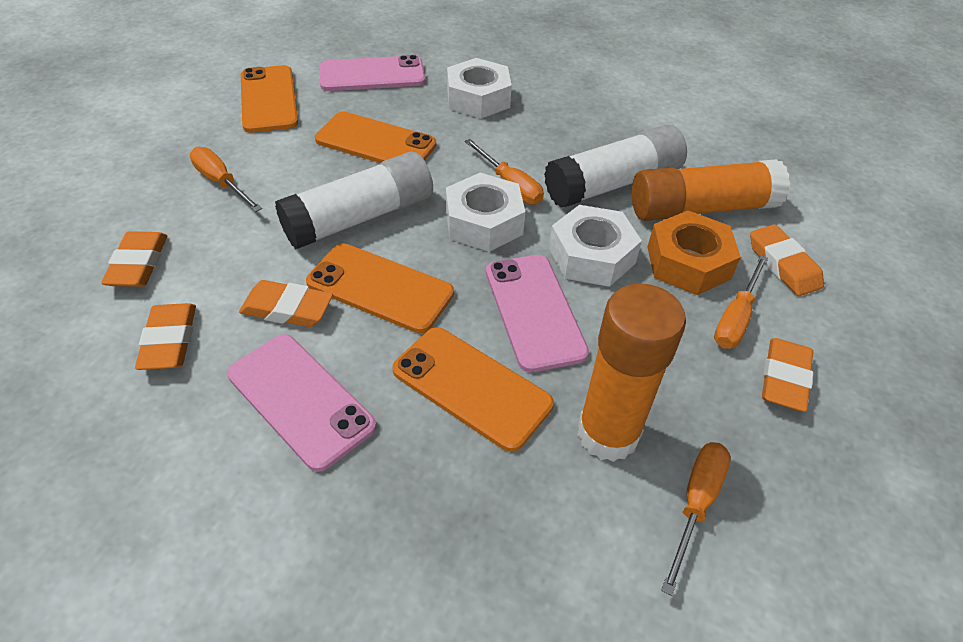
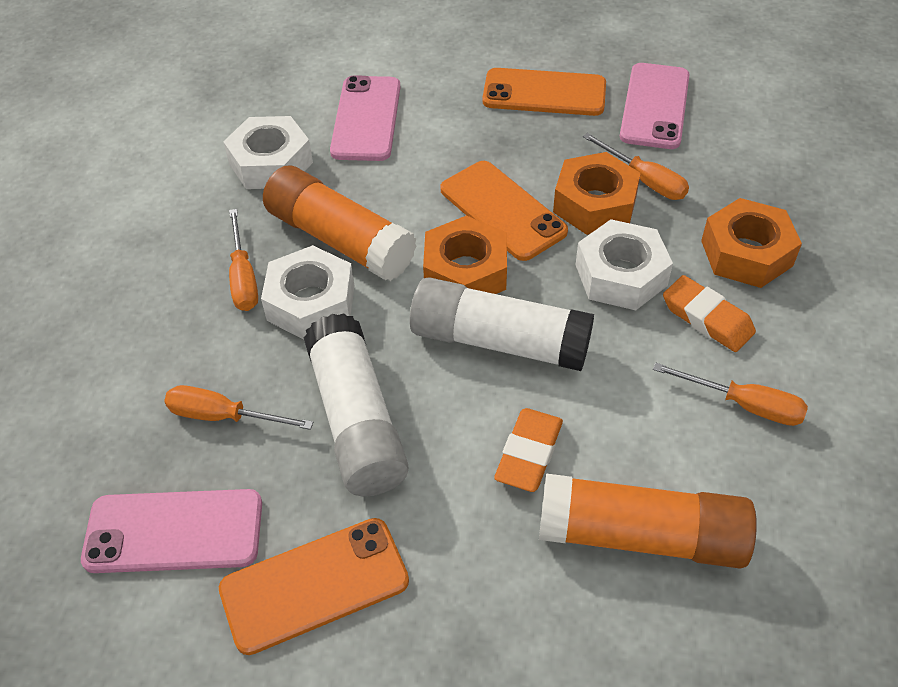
orange eraser: 5 -> 2
orange nut: 1 -> 3
orange phone: 4 -> 3

